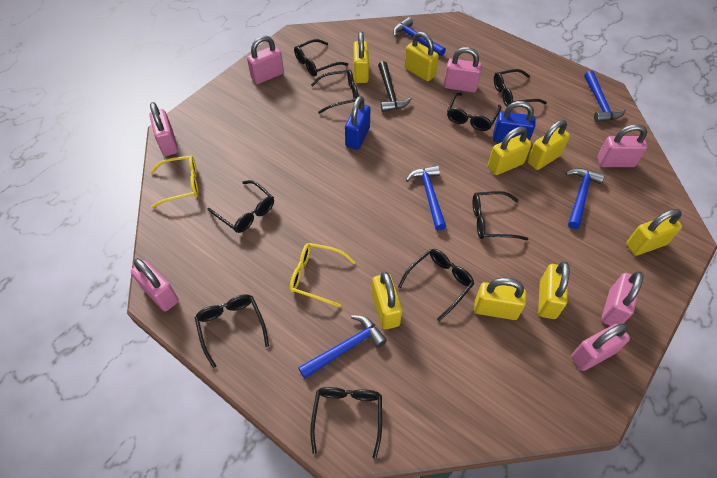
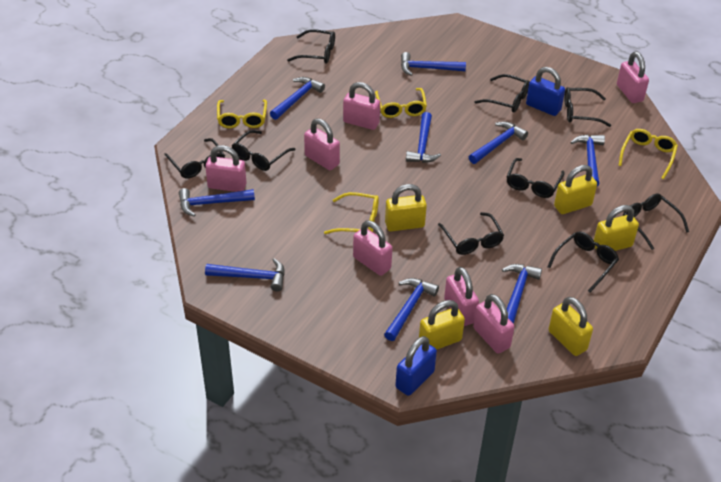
black hammer: 1 -> 0
blue hammer: 5 -> 9
yellow glasses: 2 -> 4
yellow padlock: 8 -> 5

